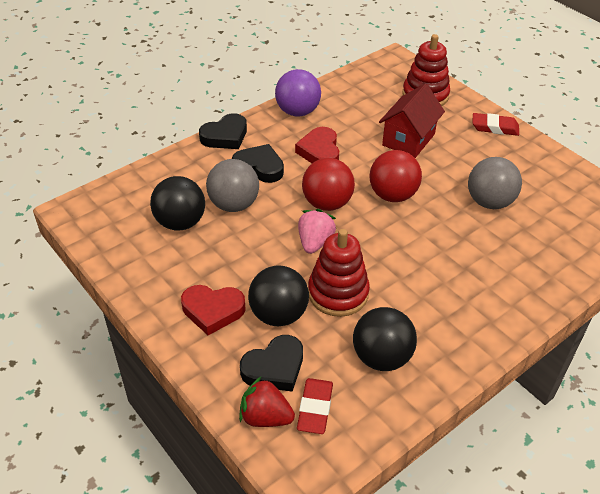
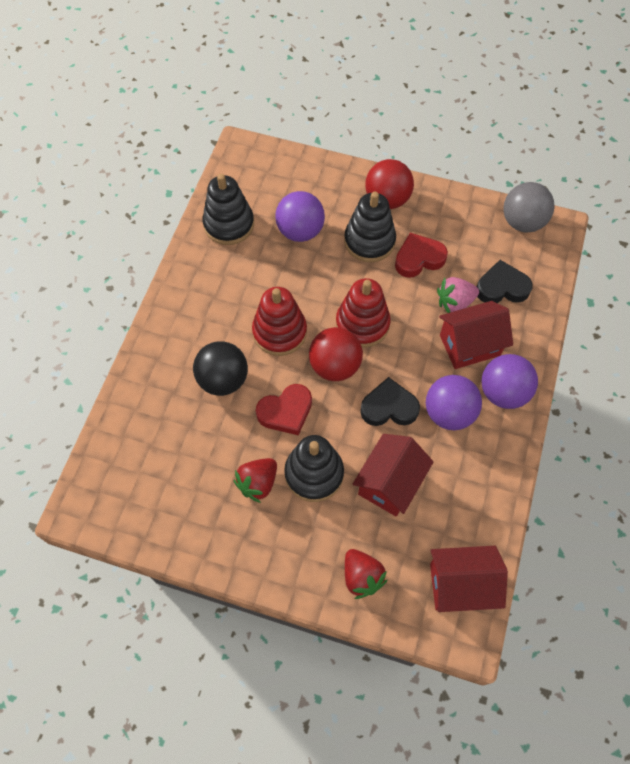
black ball: 3 -> 1
black heart: 3 -> 2
black stacking toy: 0 -> 3
grey ball: 2 -> 1
purple ball: 1 -> 3
red eraser: 2 -> 0
red house: 1 -> 3
red strawberry: 1 -> 2

